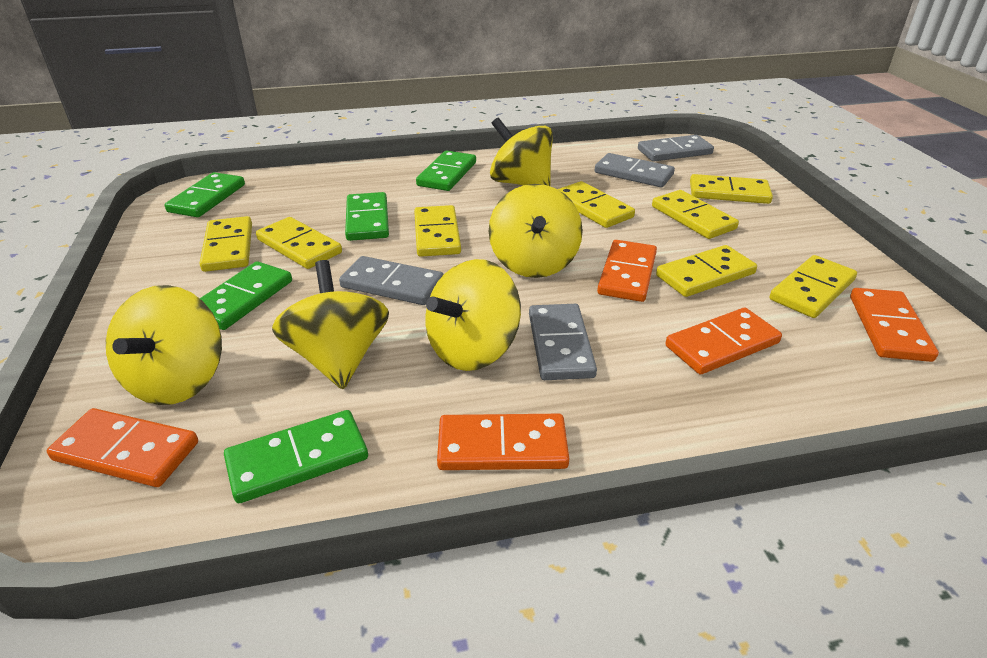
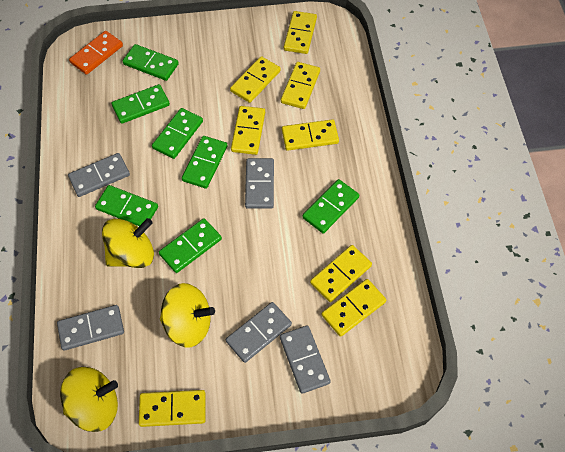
green domino: 5 -> 7
grey domino: 4 -> 5
orange domino: 5 -> 1
yellow spinning top: 5 -> 3

